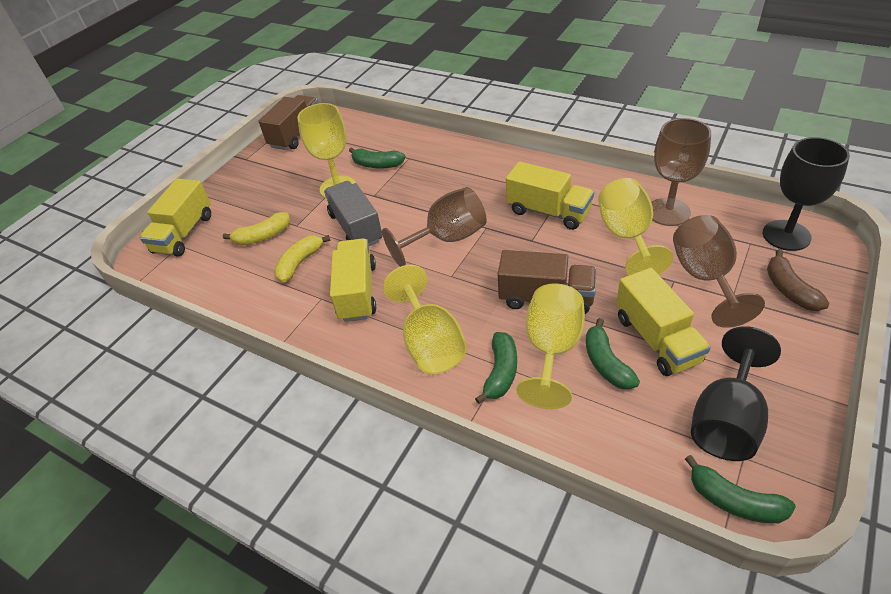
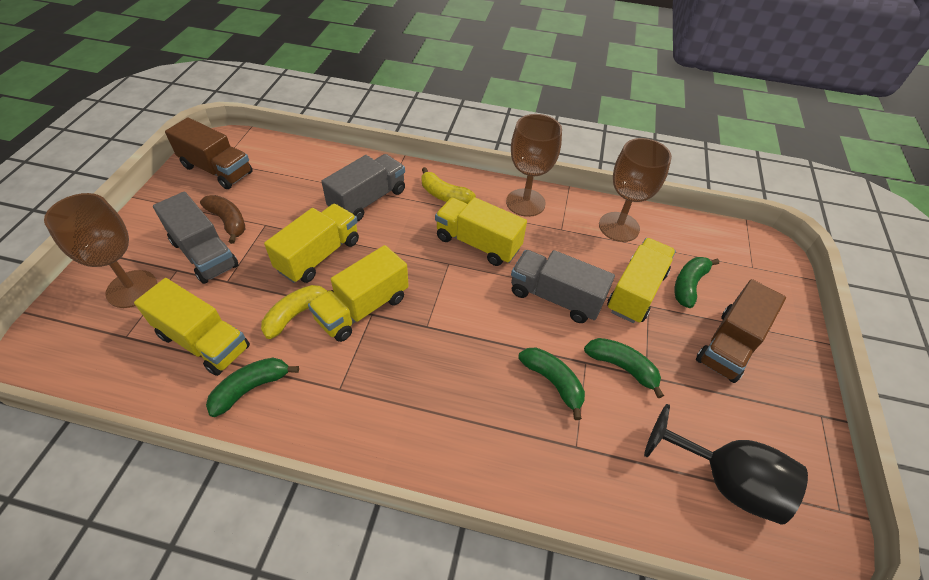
black goblet: 2 -> 1
grey truck: 1 -> 3
yellow goblet: 4 -> 0
yellow truck: 4 -> 5

